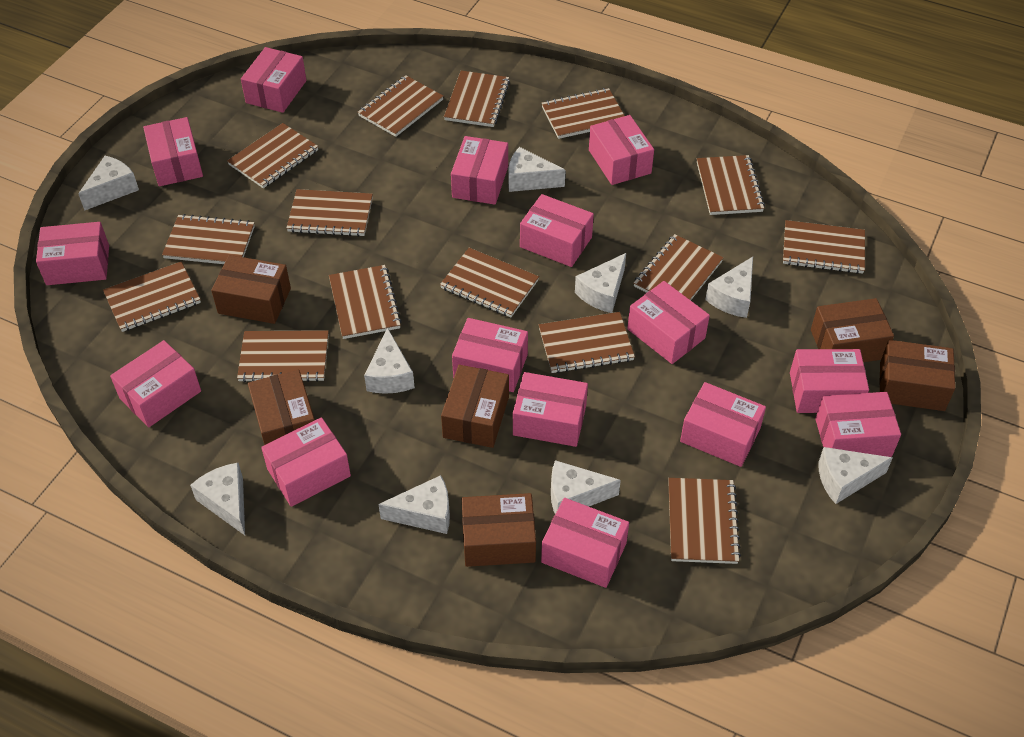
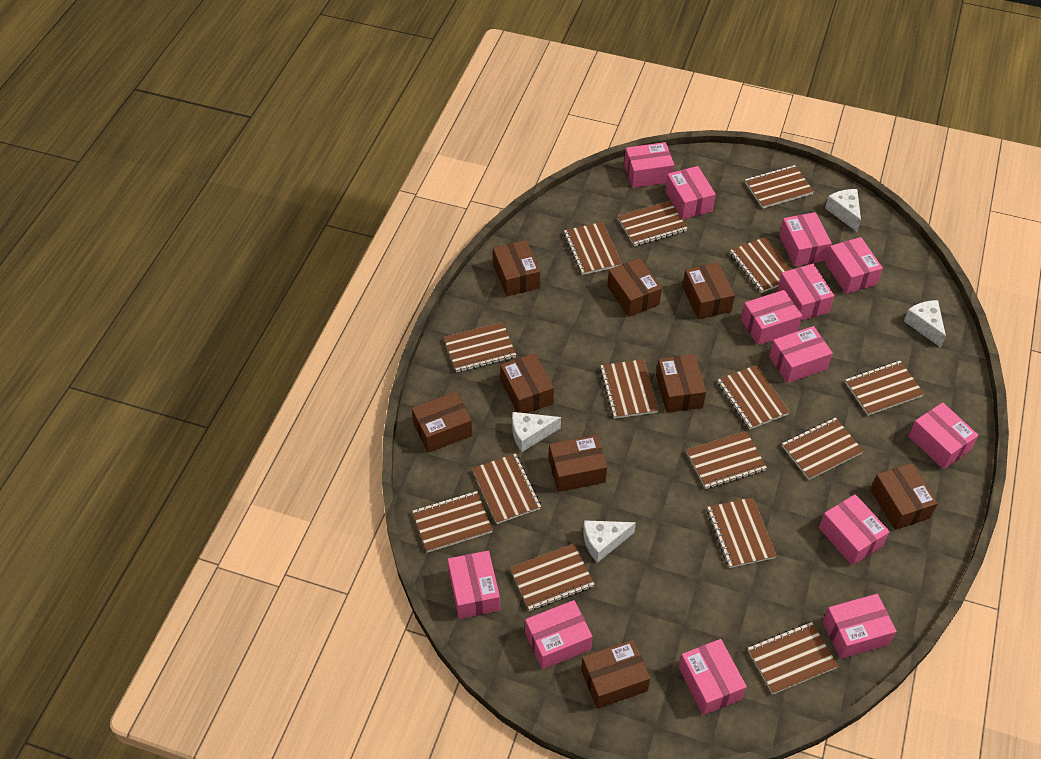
brown box: 6 -> 9
pink box: 15 -> 13
white cheese: 9 -> 4

